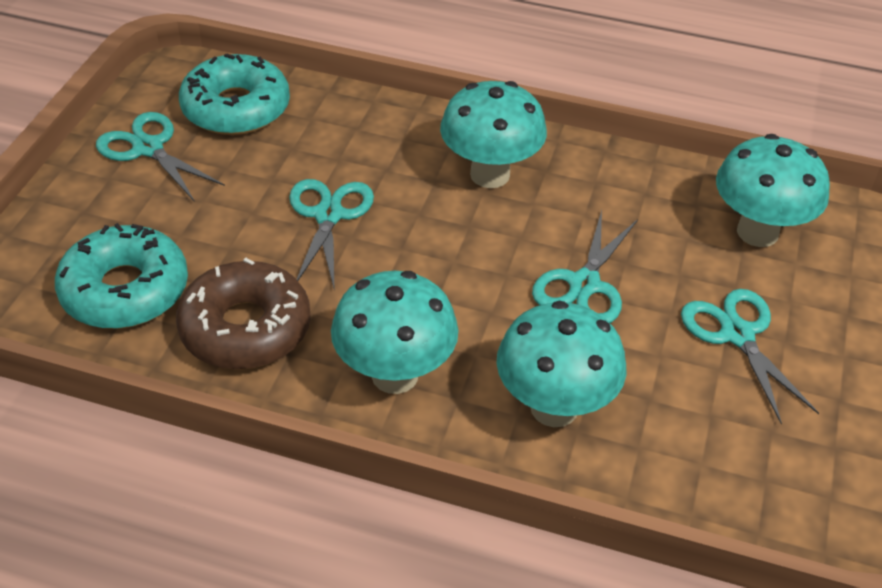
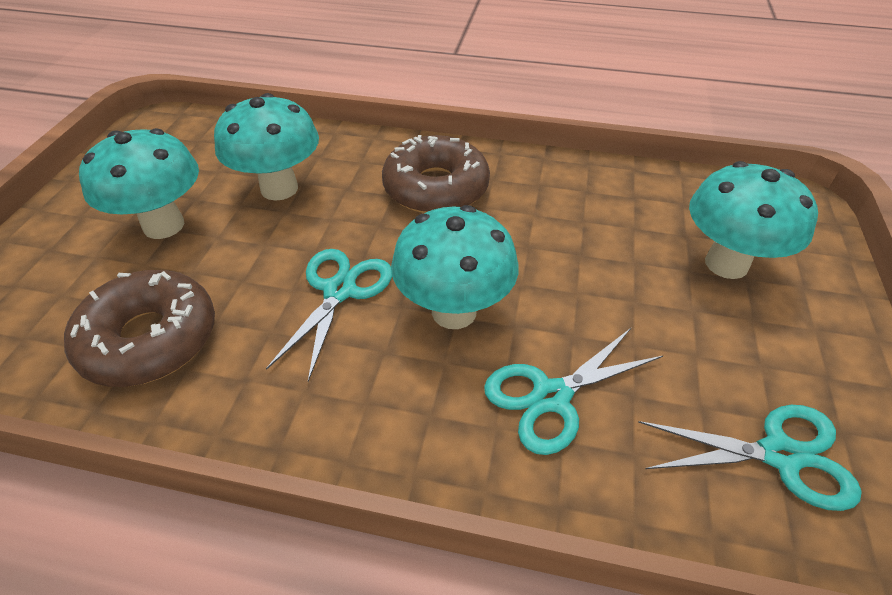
brown donut: 1 -> 2
turquoise donut: 2 -> 0
turquoise scissors: 4 -> 3

